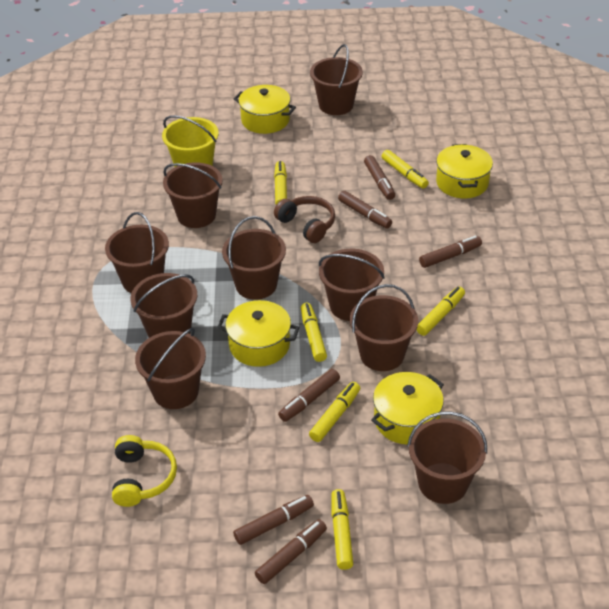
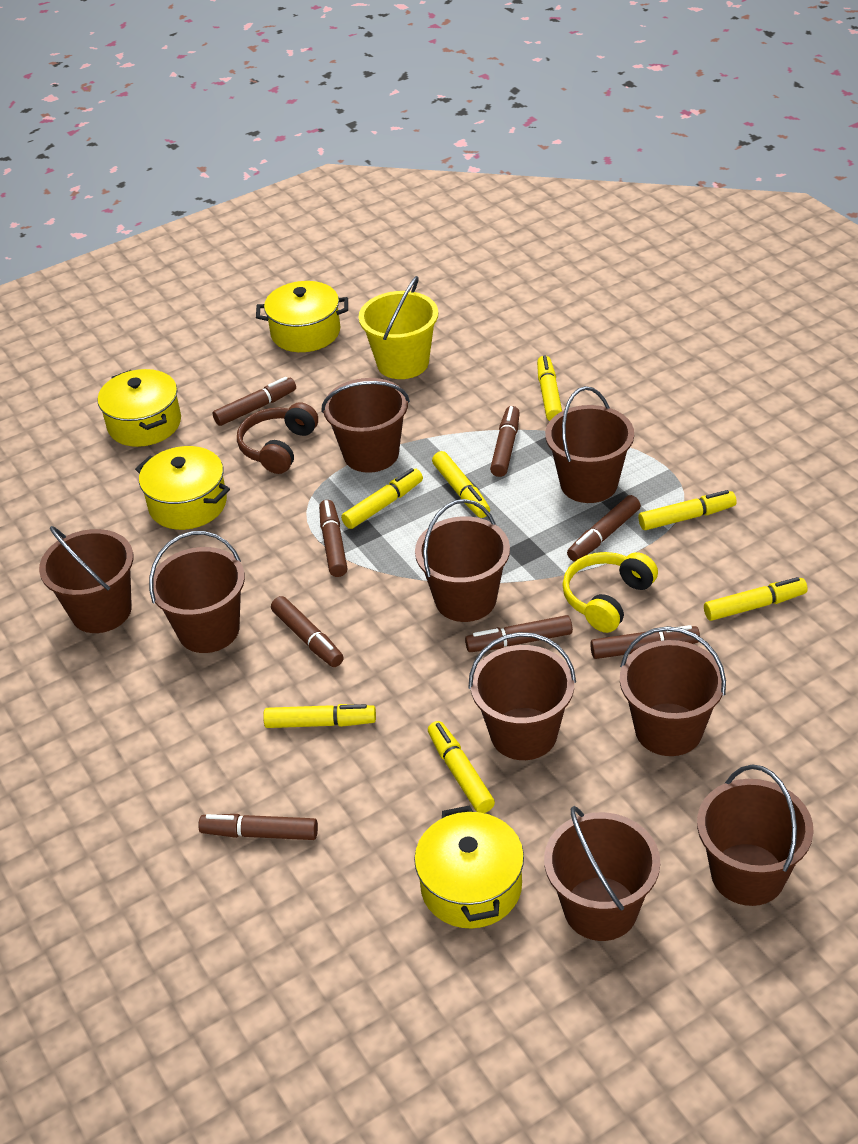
brown marker: 6 -> 8
yellow marker: 6 -> 7

